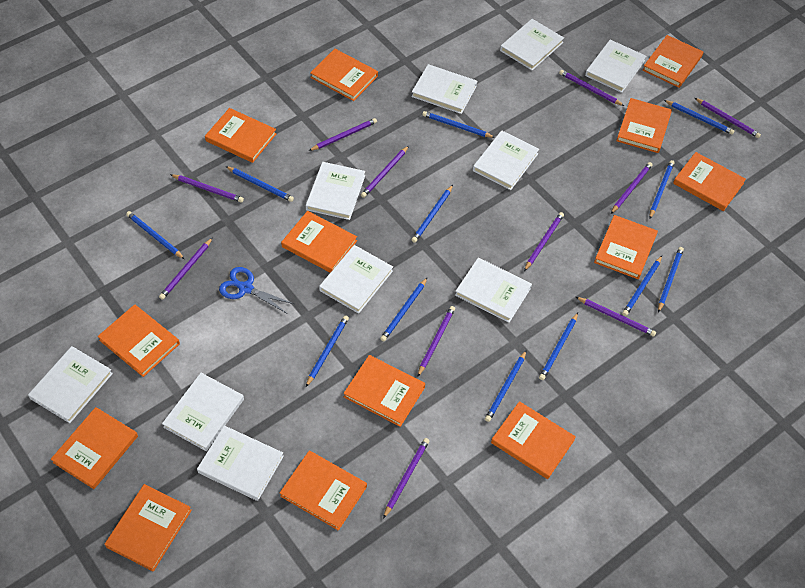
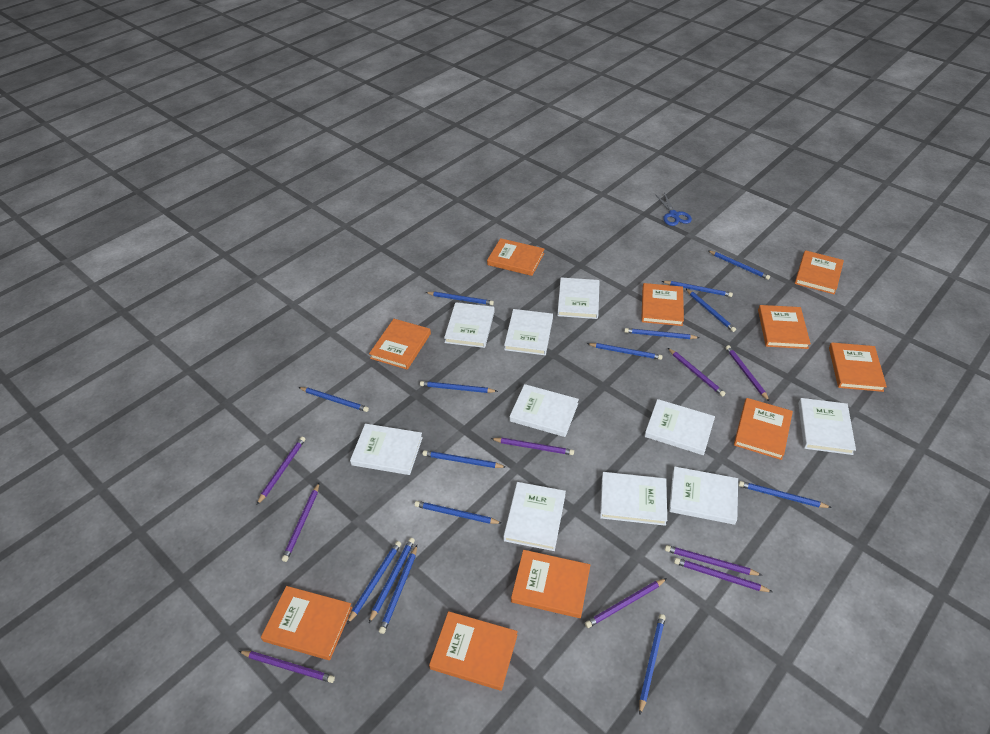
blue pencil: 12 -> 15
orange book: 13 -> 10
purple pencil: 11 -> 9

